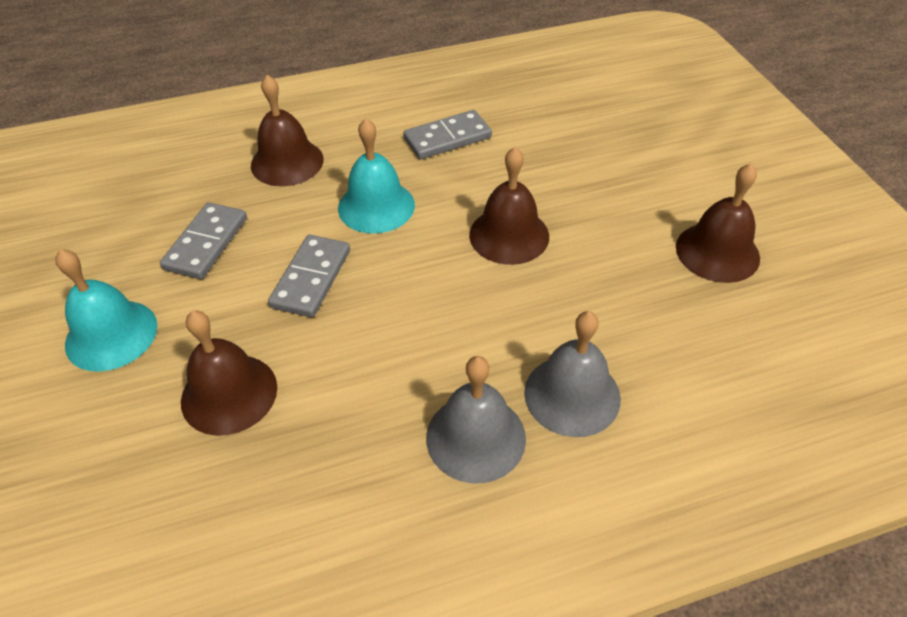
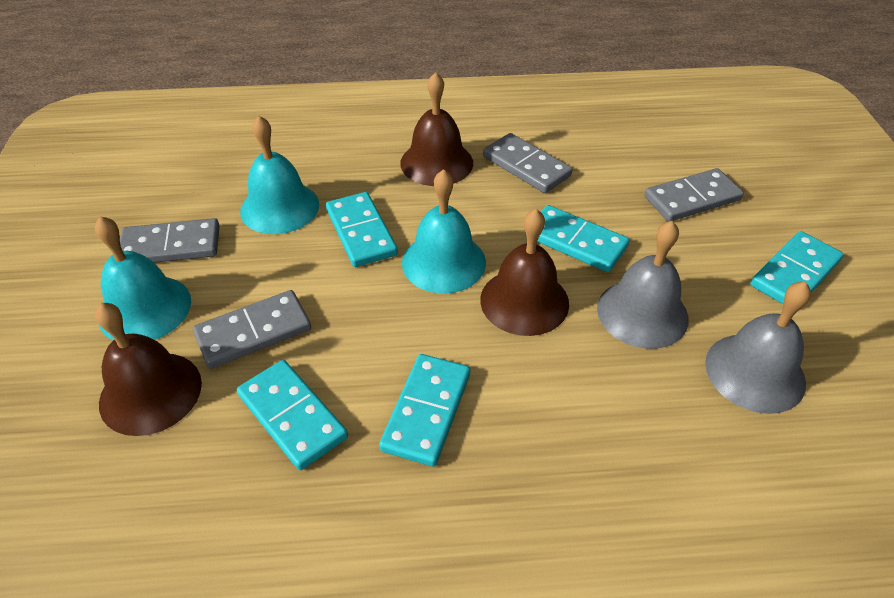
brown bell: 4 -> 3
grey domino: 3 -> 4
turquoise bell: 2 -> 3
turquoise domino: 0 -> 5

